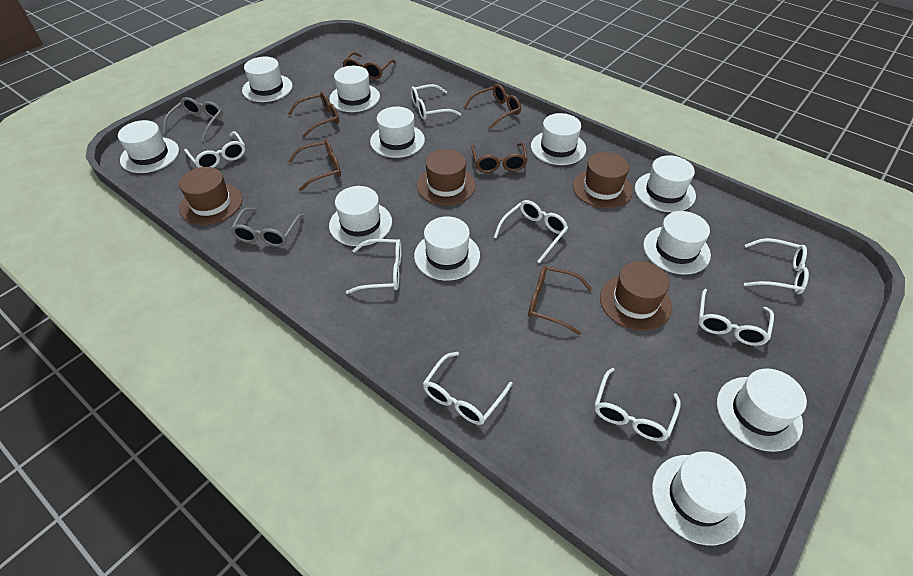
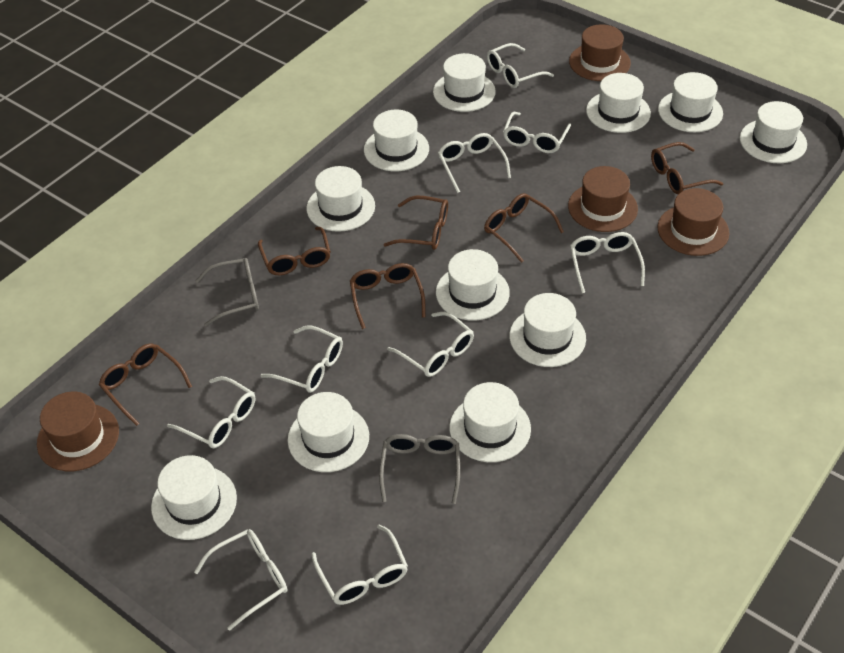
white glasses: 8 -> 9

